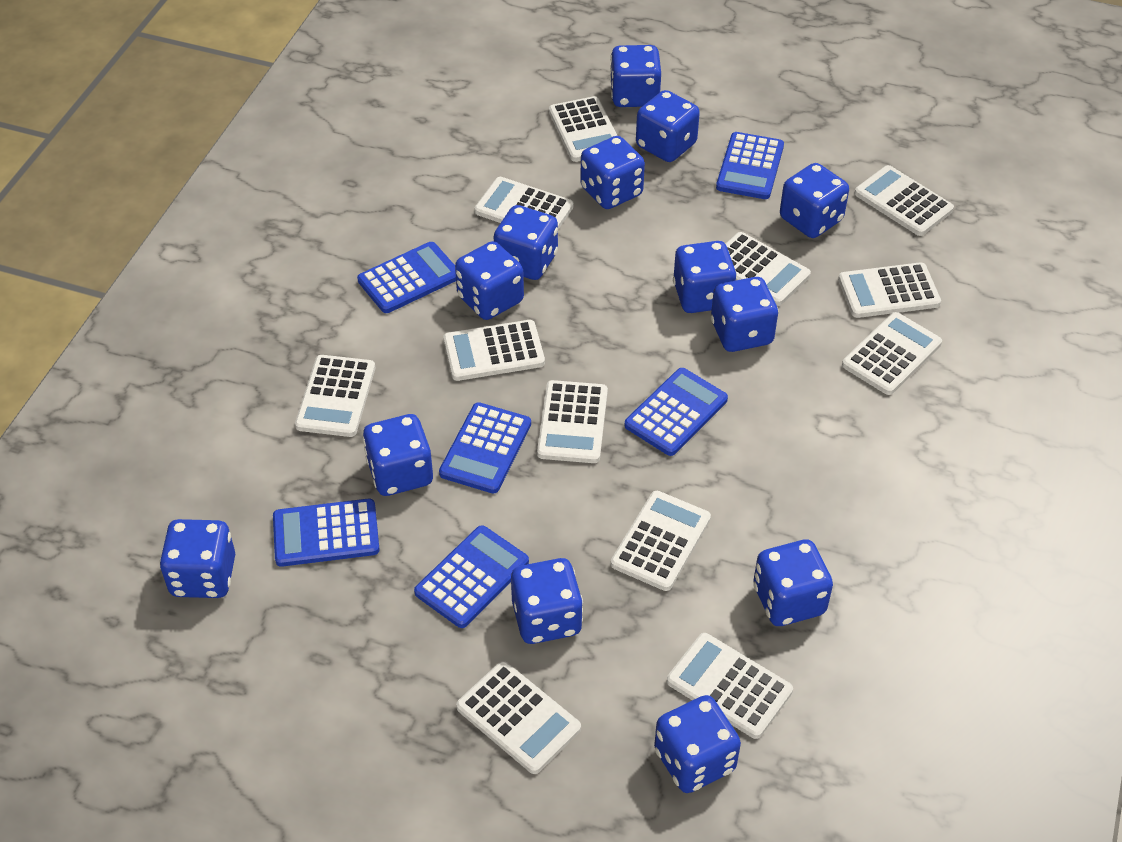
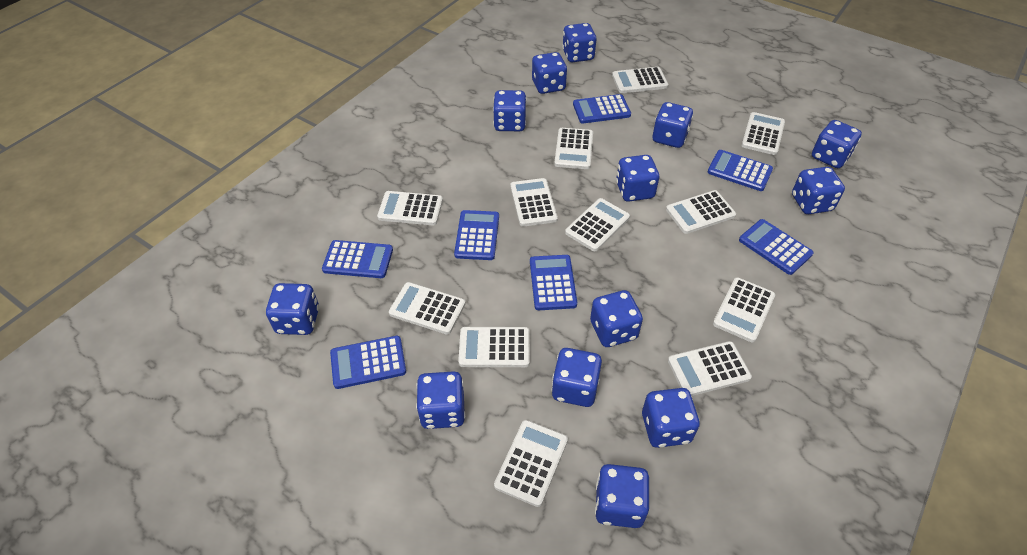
blue calculator: 6 -> 7

